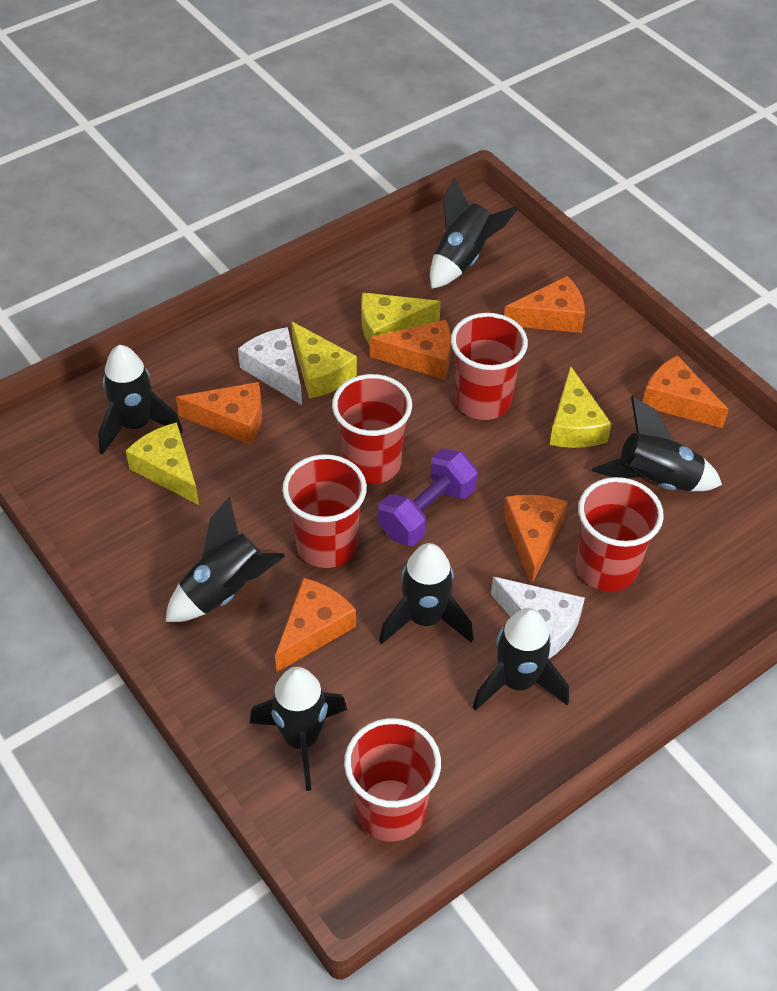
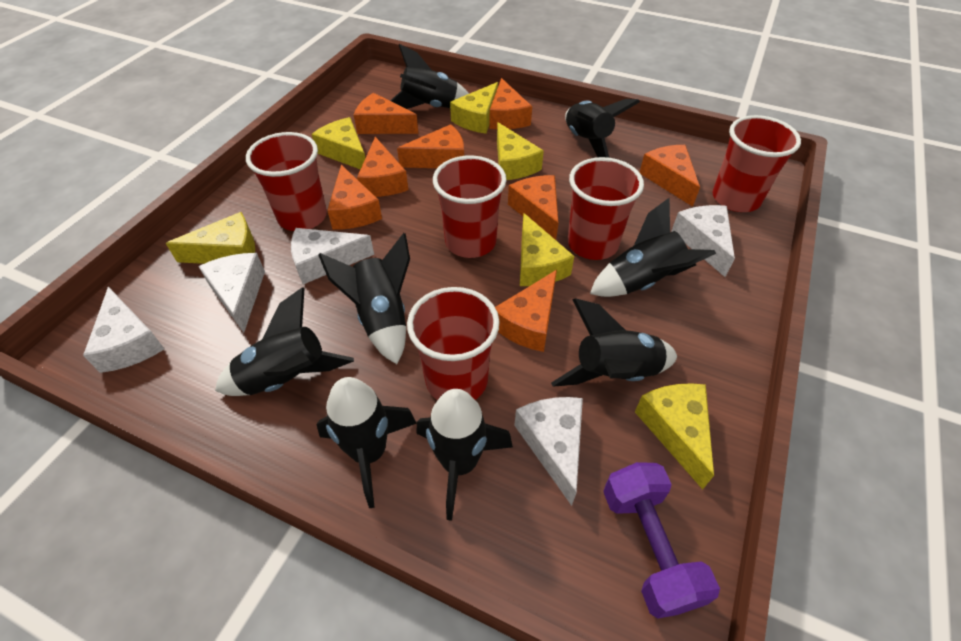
black rocket: 7 -> 8
orange cheese: 6 -> 8
white cheese: 2 -> 5
yellow cheese: 4 -> 6

